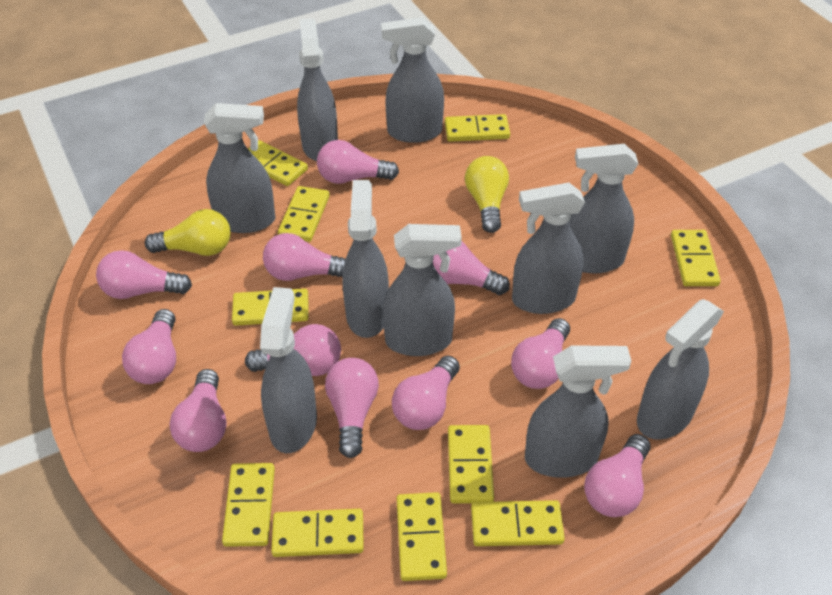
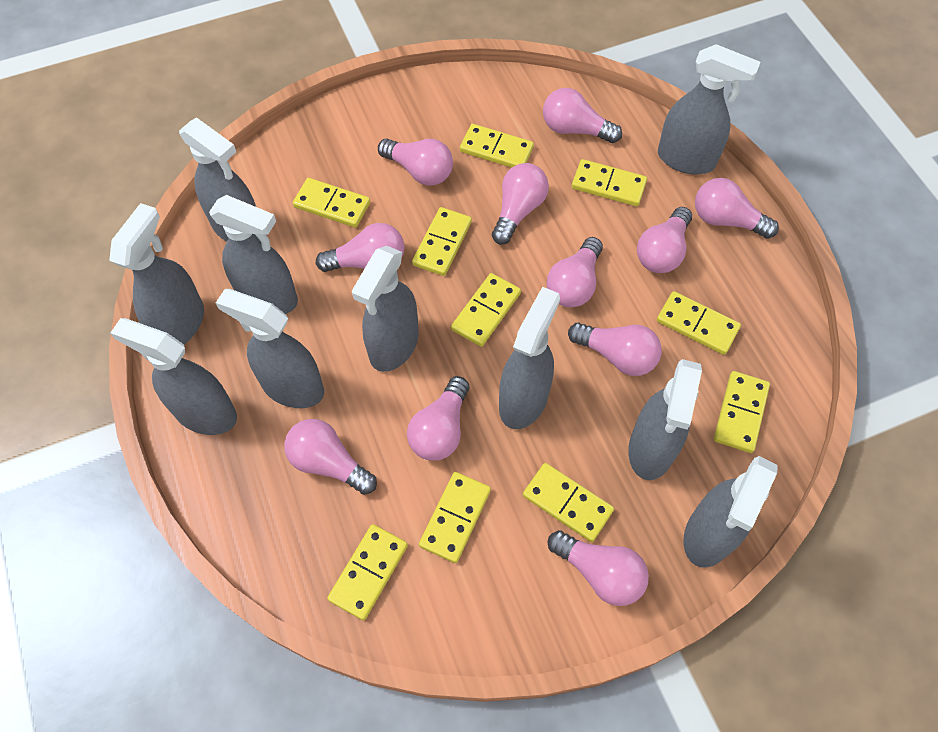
yellow light bulb: 2 -> 0

